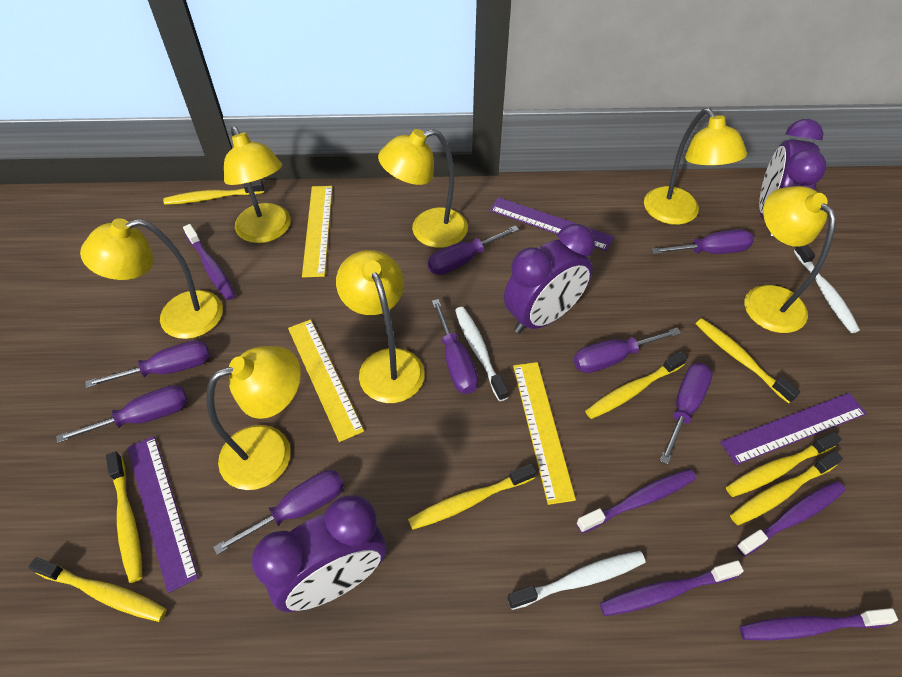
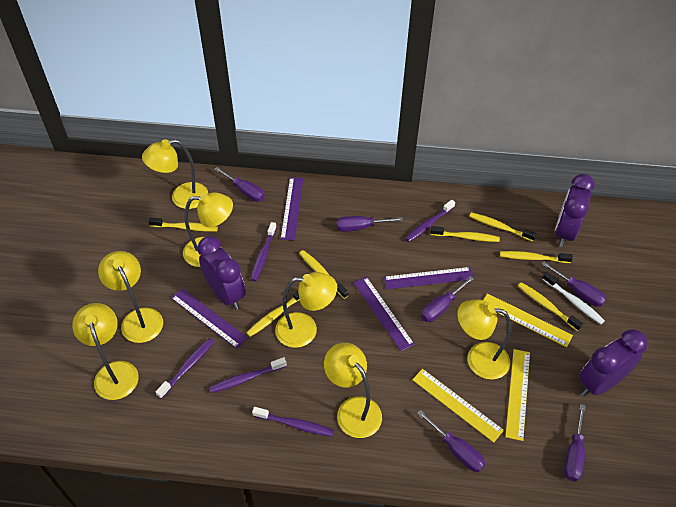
purple ruler: 3 -> 4
purple screwdriver: 8 -> 6
white toothbrush: 3 -> 1
yellow toothbrush: 8 -> 7

